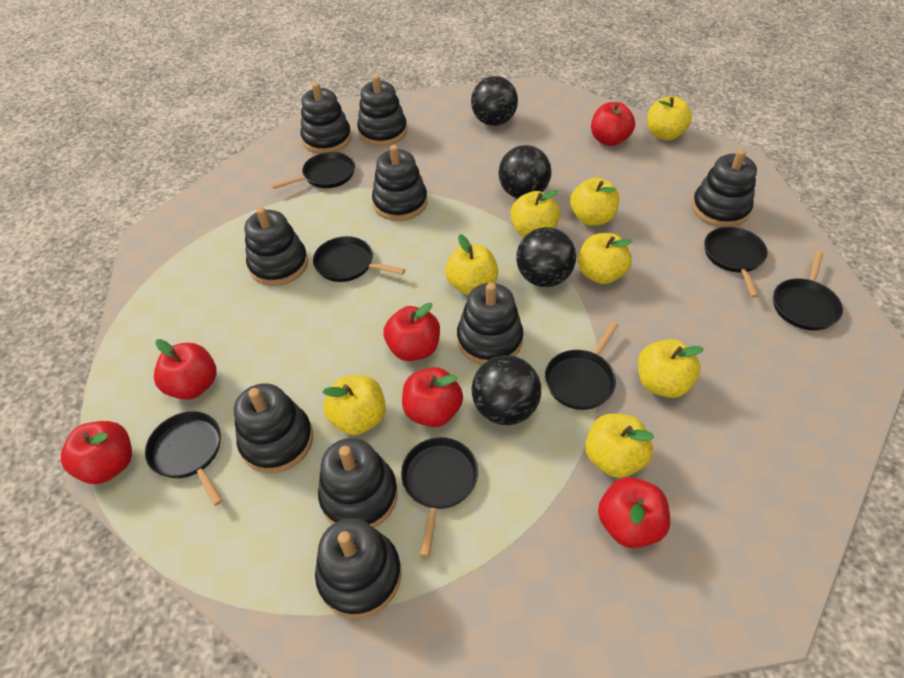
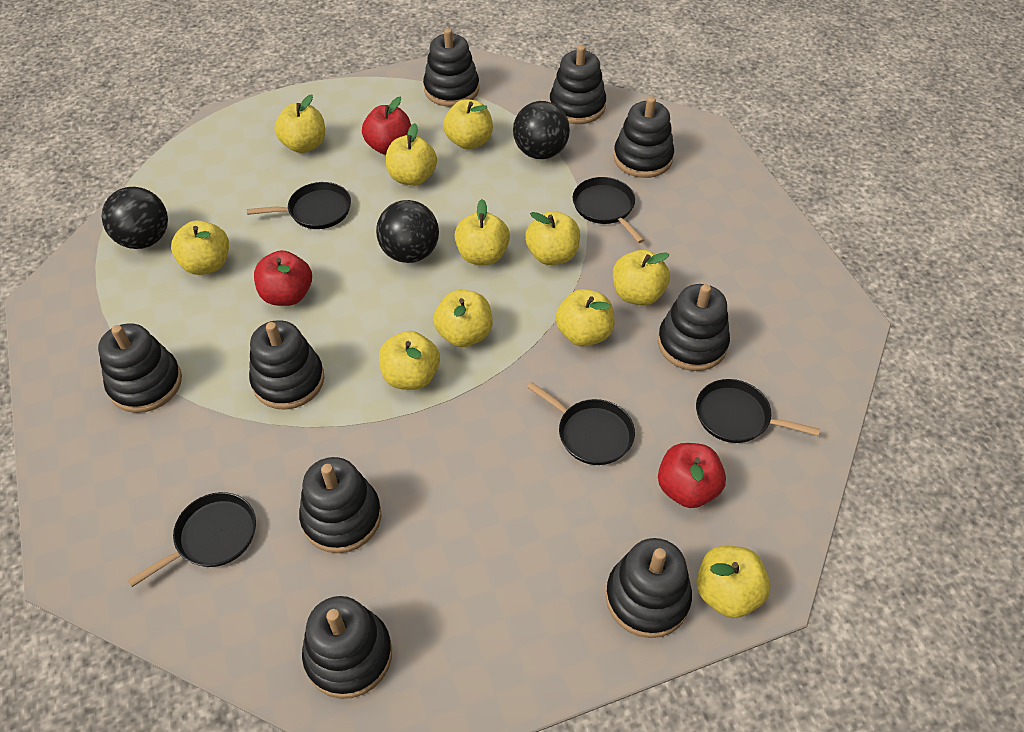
black ball: 4 -> 3
black pan: 7 -> 5
red apple: 6 -> 3
yellow apple: 8 -> 11

